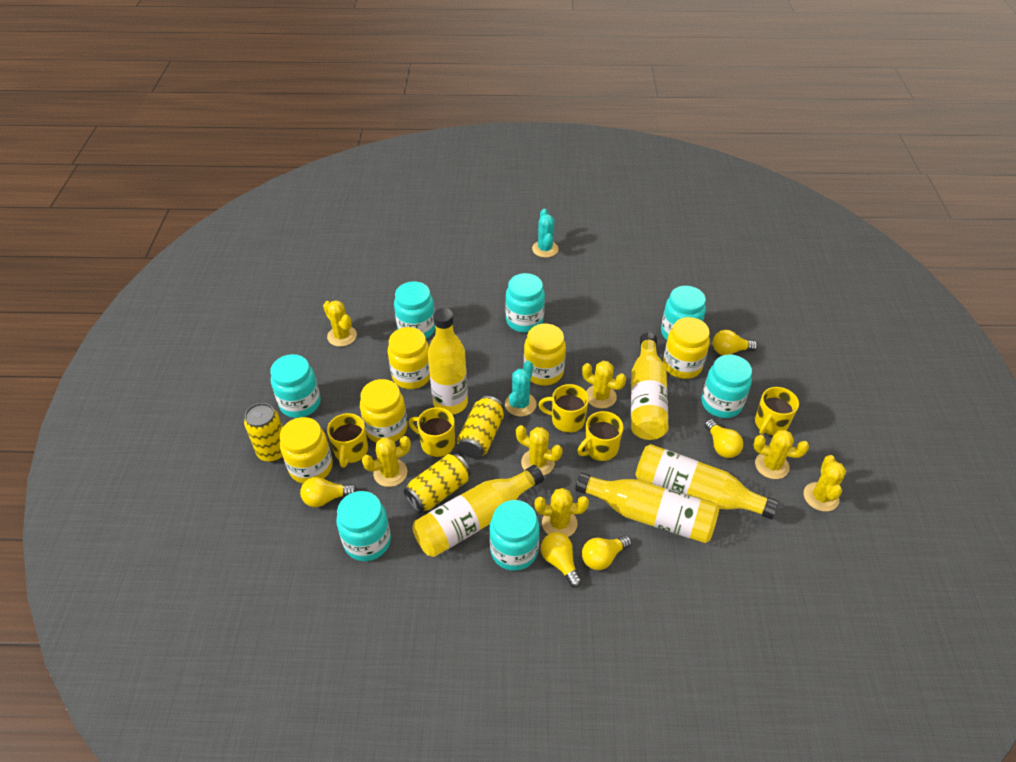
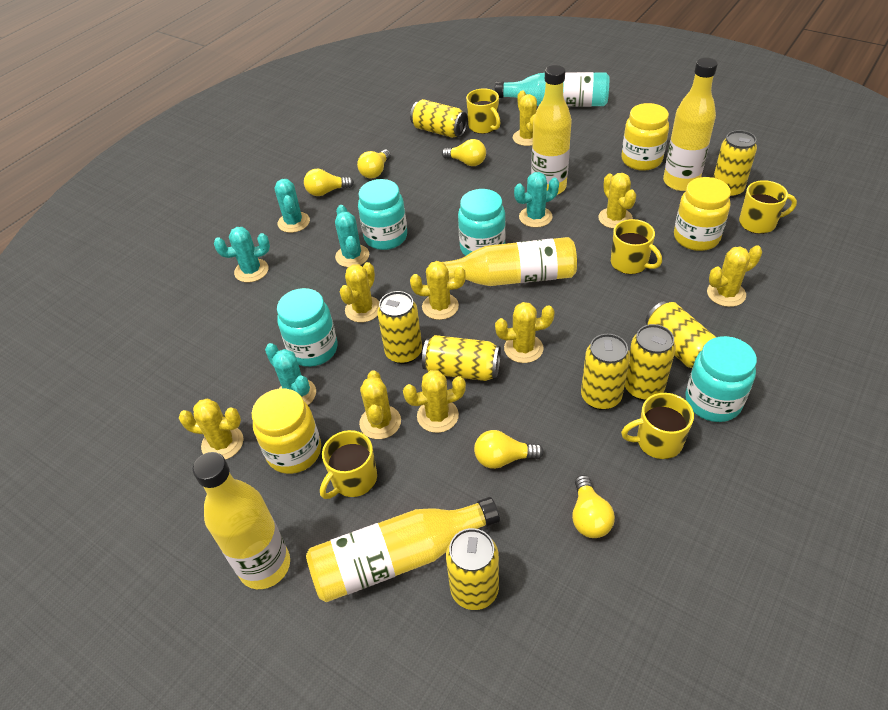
turquoise bottle: 0 -> 1
turquoise cactus: 2 -> 5
turquoise jar: 7 -> 4
yellow cactus: 7 -> 9
yellow can: 3 -> 8
yellow jar: 5 -> 3

